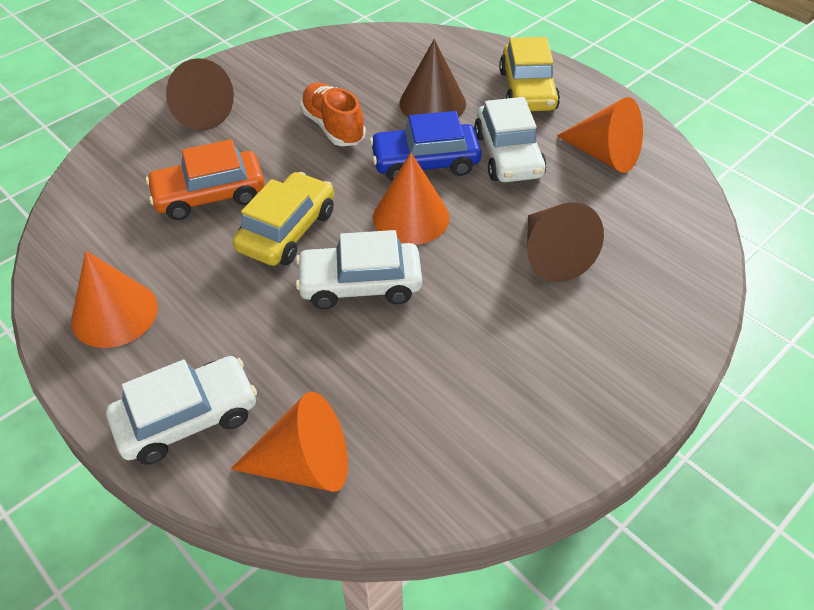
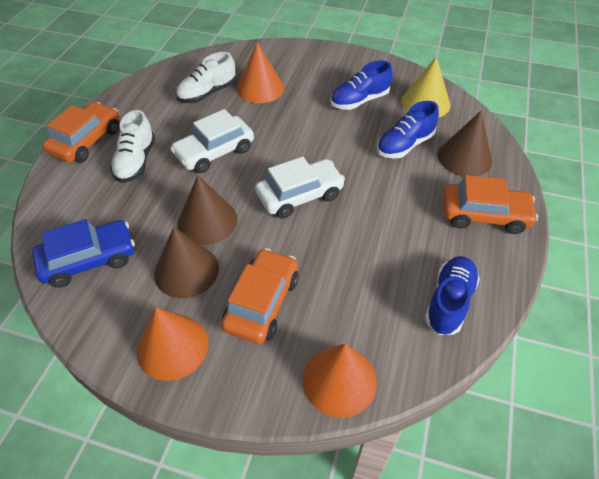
blue shoe: 0 -> 3
orange car: 1 -> 3
orange cone: 4 -> 3
orange shoe: 1 -> 0
white car: 3 -> 2
white shoe: 0 -> 2
yellow car: 2 -> 0
yellow cone: 0 -> 1

